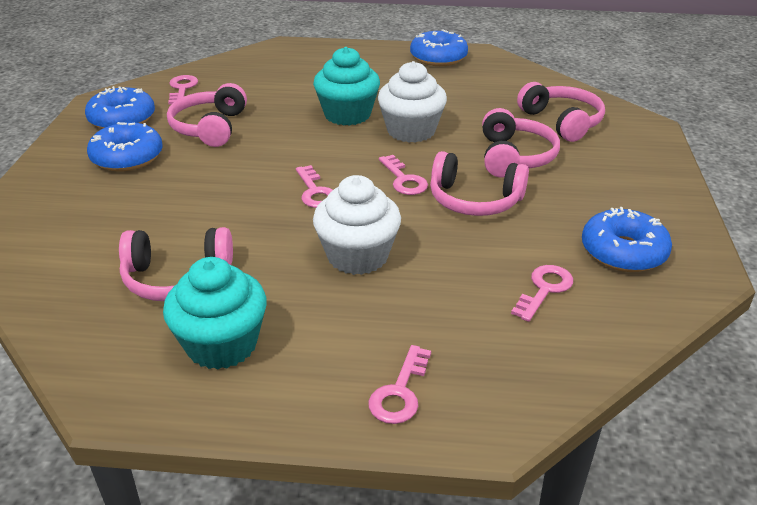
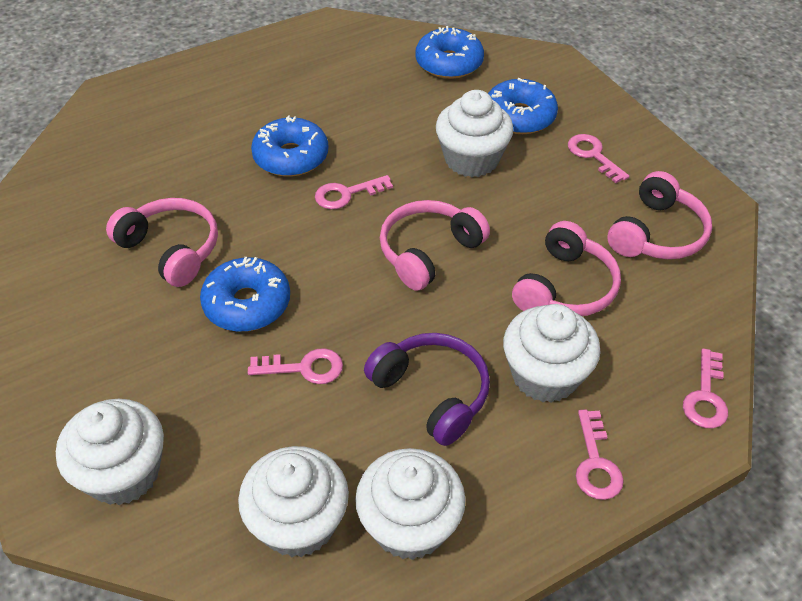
pink headphones: 5 -> 4
purple headphones: 0 -> 1
turquoise cupcake: 2 -> 0
white cupcake: 2 -> 5

